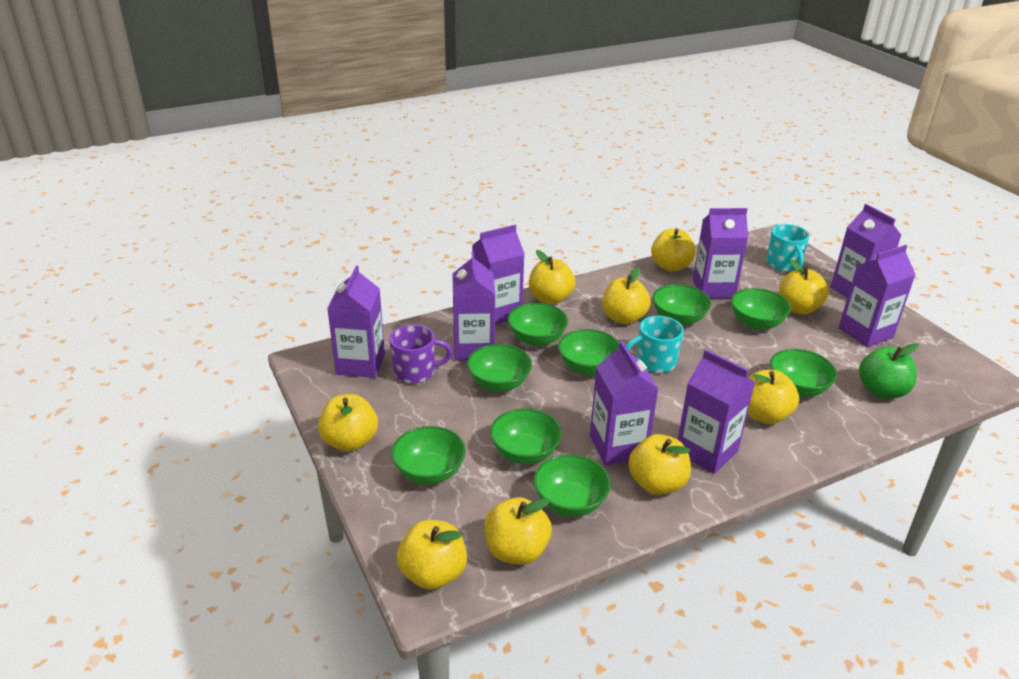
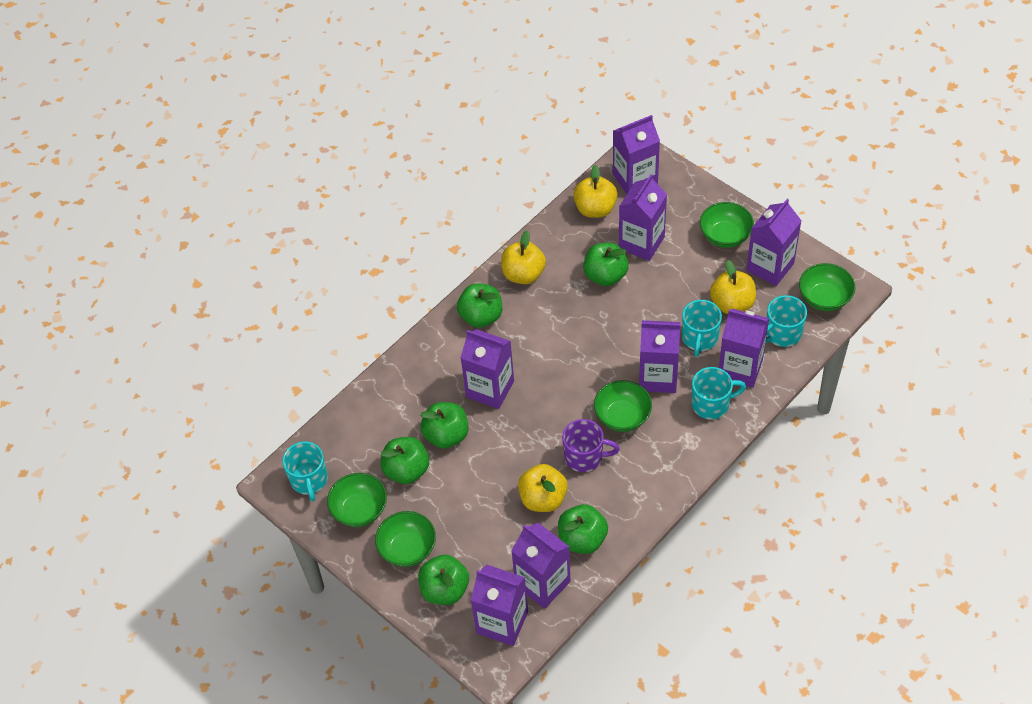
green apple: 1 -> 6
green bowl: 9 -> 5
turquoise mug: 2 -> 4
yellow apple: 9 -> 4

